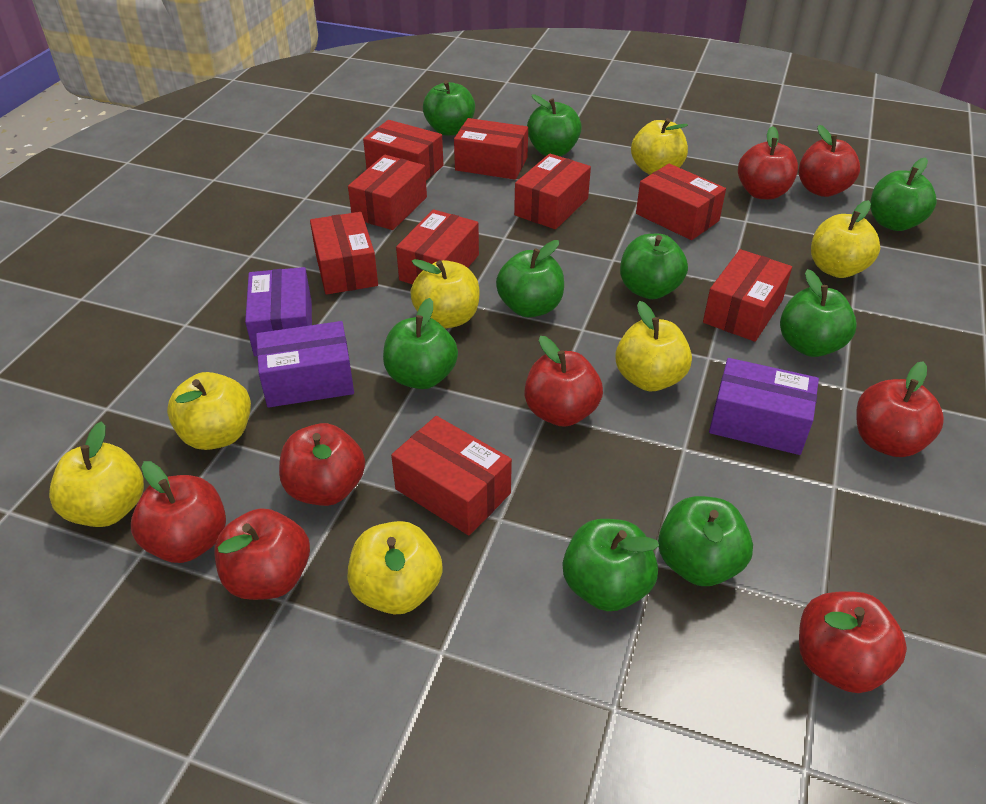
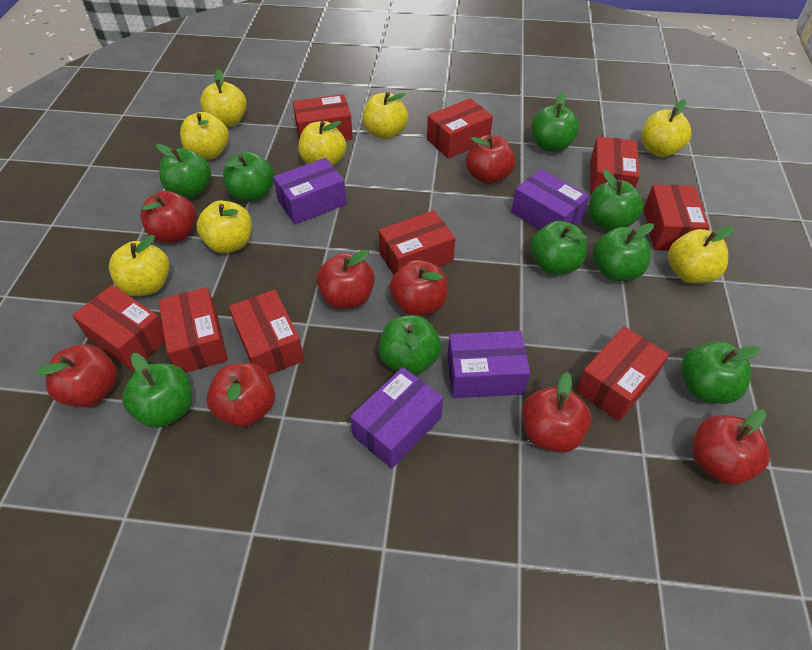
purple box: 3 -> 4
yellow apple: 7 -> 8

